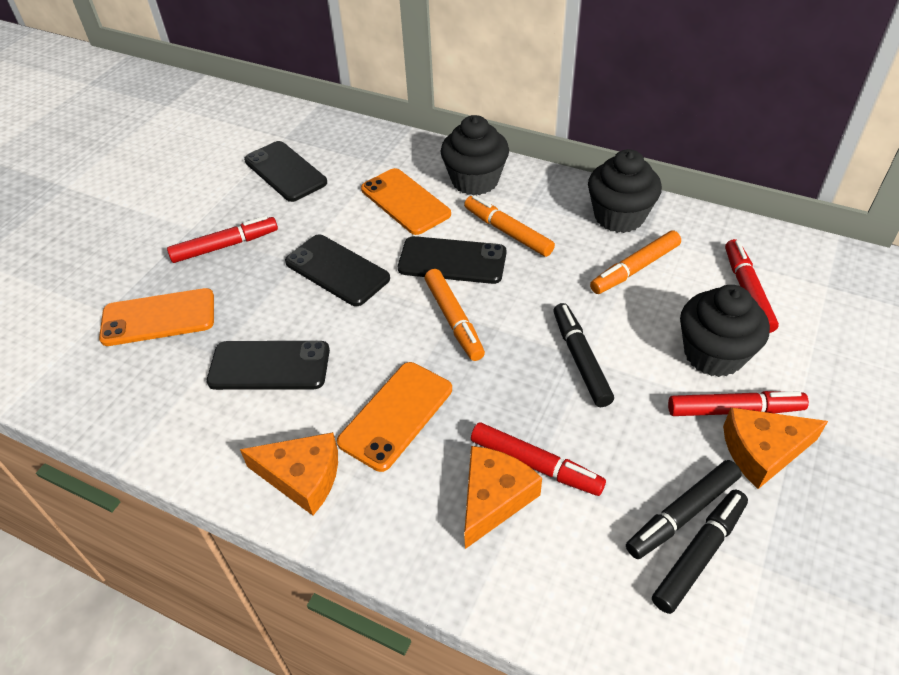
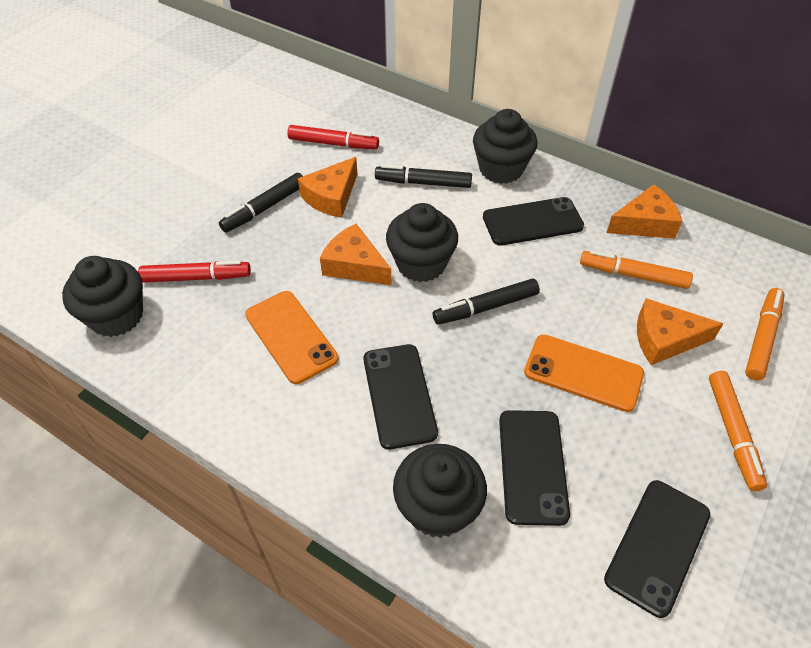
black cupcake: 3 -> 4
orange cheese: 3 -> 4
orange phone: 3 -> 2
red marker: 4 -> 2

